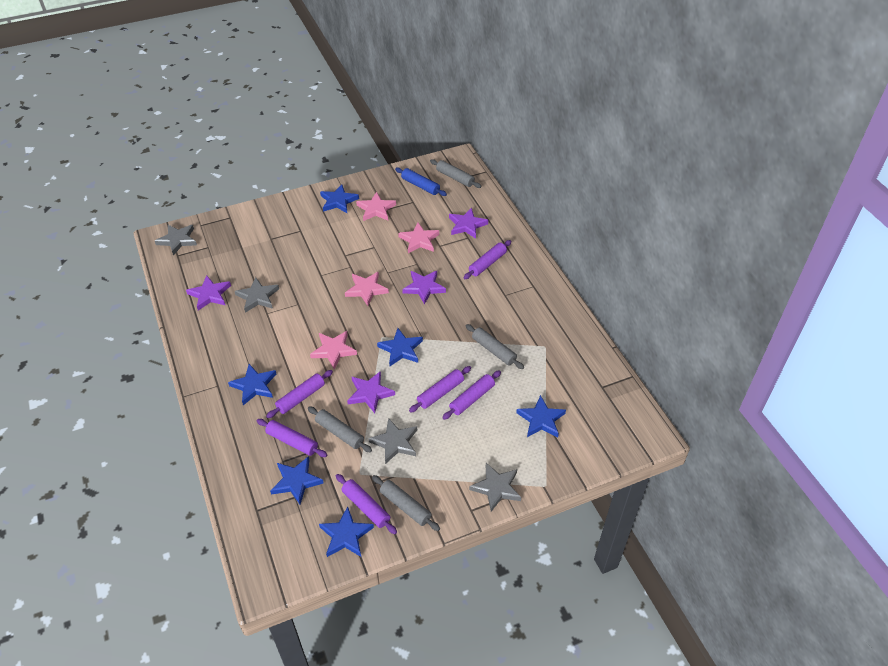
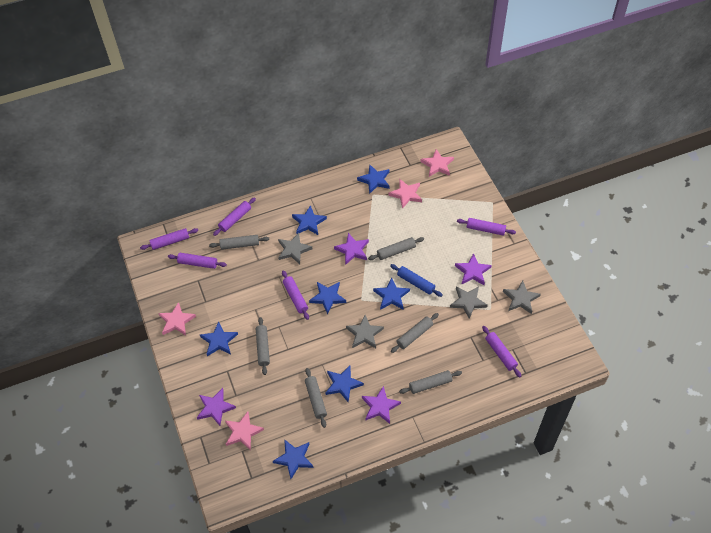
blue star: 6 -> 7
grey rolling pin: 4 -> 6

